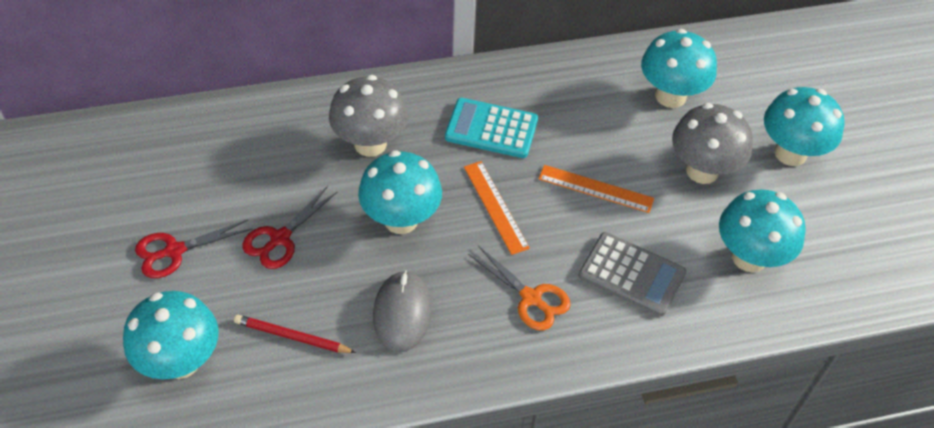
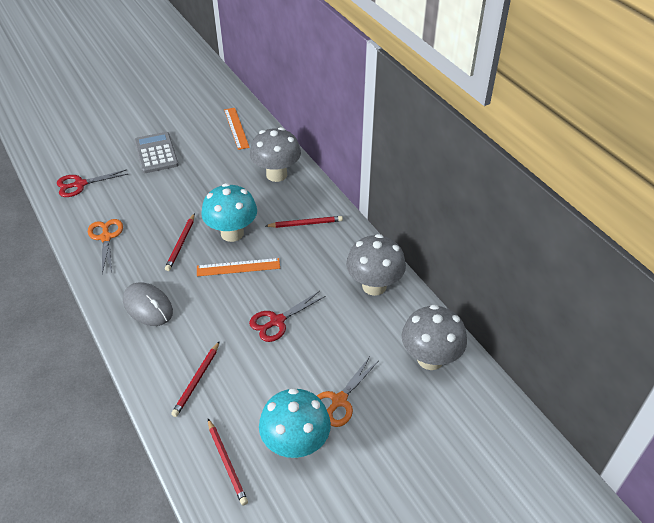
grey mushroom: 2 -> 3
orange scissors: 1 -> 2
red pencil: 1 -> 4
turquoise calculator: 1 -> 0
turquoise mushroom: 5 -> 2

